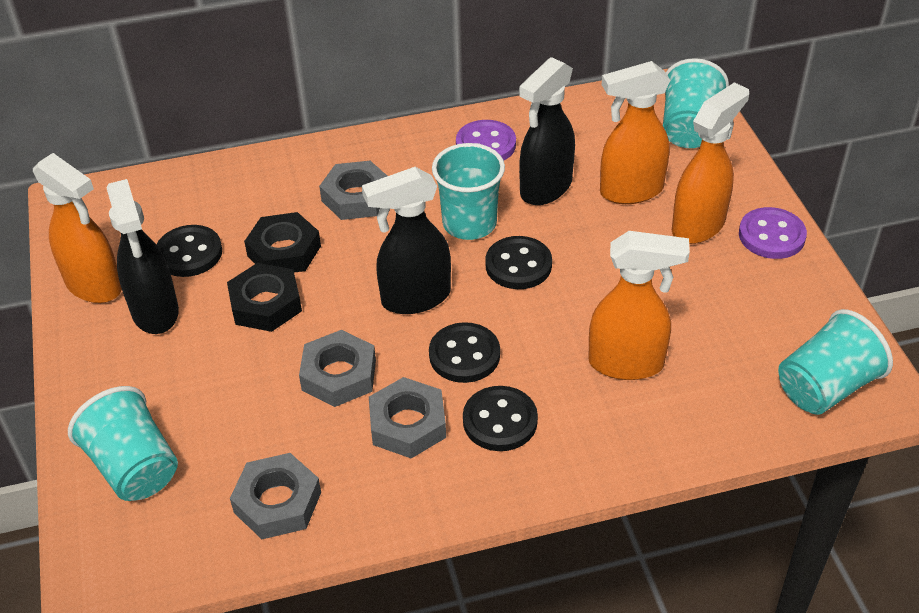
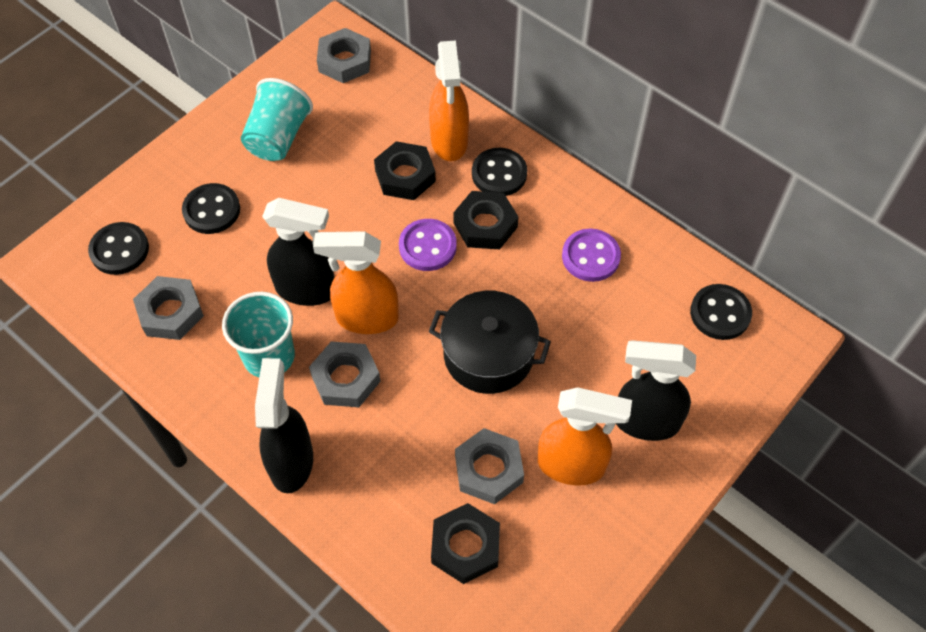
black nut: 2 -> 3
black pot: 0 -> 1
orange spray bottle: 4 -> 3
turquoise cup: 4 -> 2

